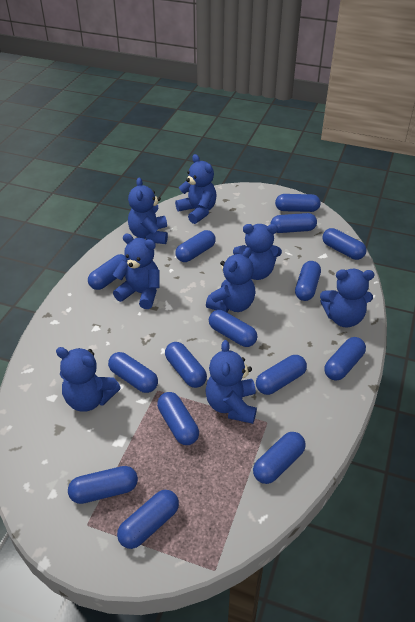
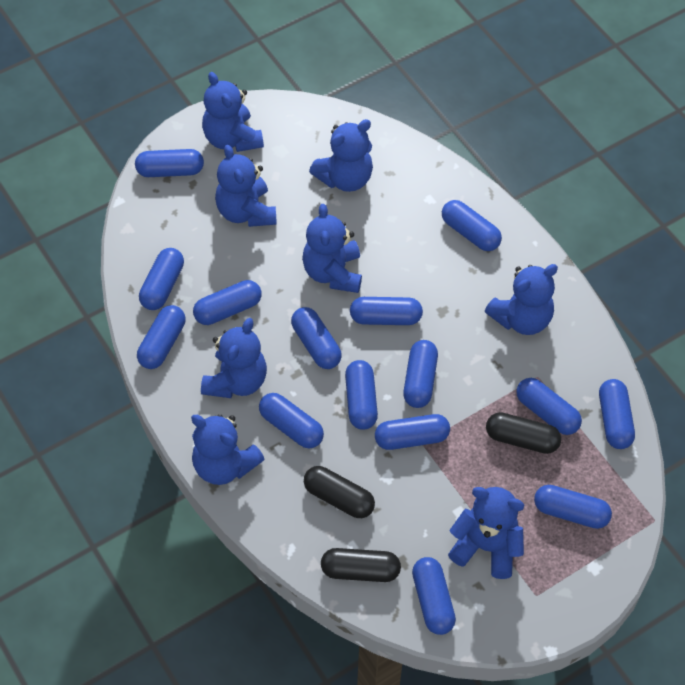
black capsule: 0 -> 3

